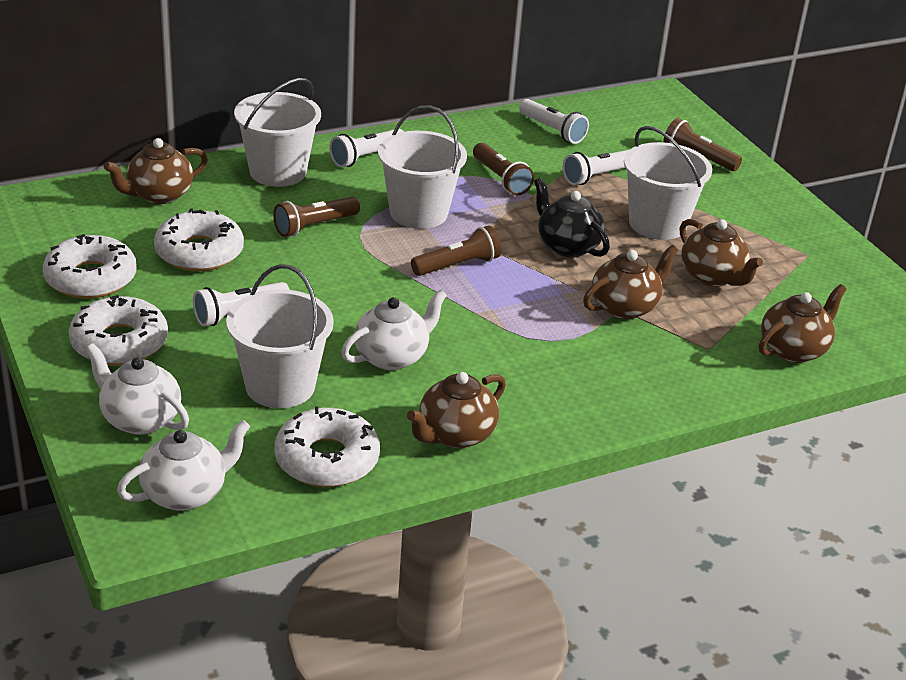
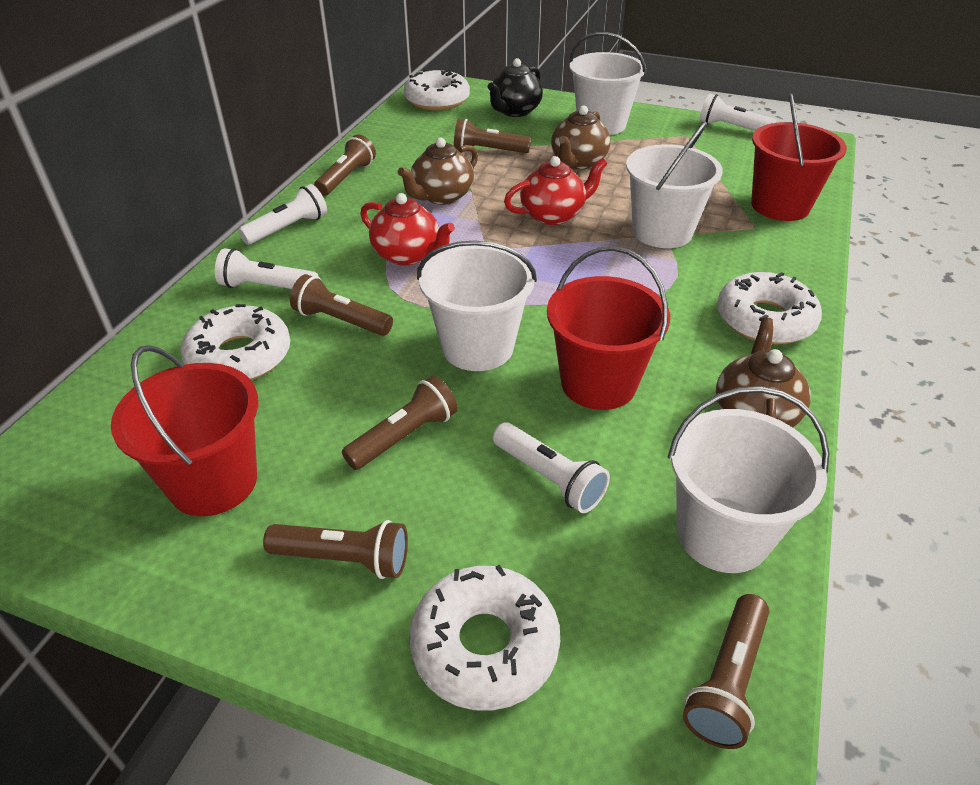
brown flashlight: 4 -> 6
brown teapot: 5 -> 3
red bucket: 0 -> 3
red teapot: 0 -> 2
white teapot: 3 -> 0

